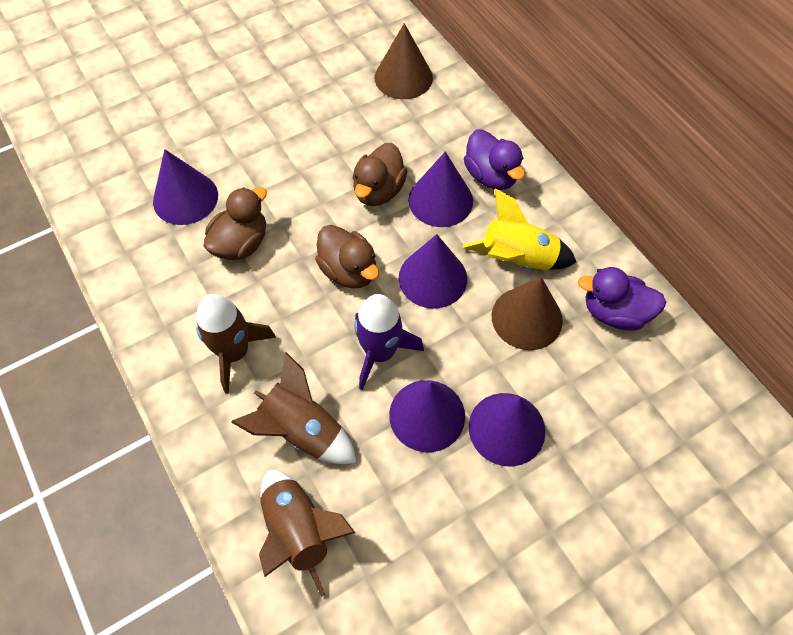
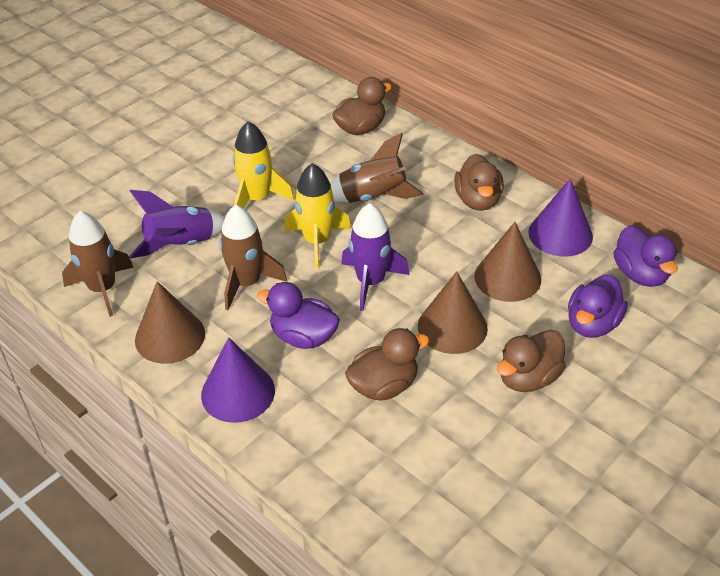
brown cone: 2 -> 3
brown duck: 3 -> 4
purple cone: 5 -> 2
purple duck: 2 -> 3
purple rocket: 1 -> 2
yellow rocket: 1 -> 2

